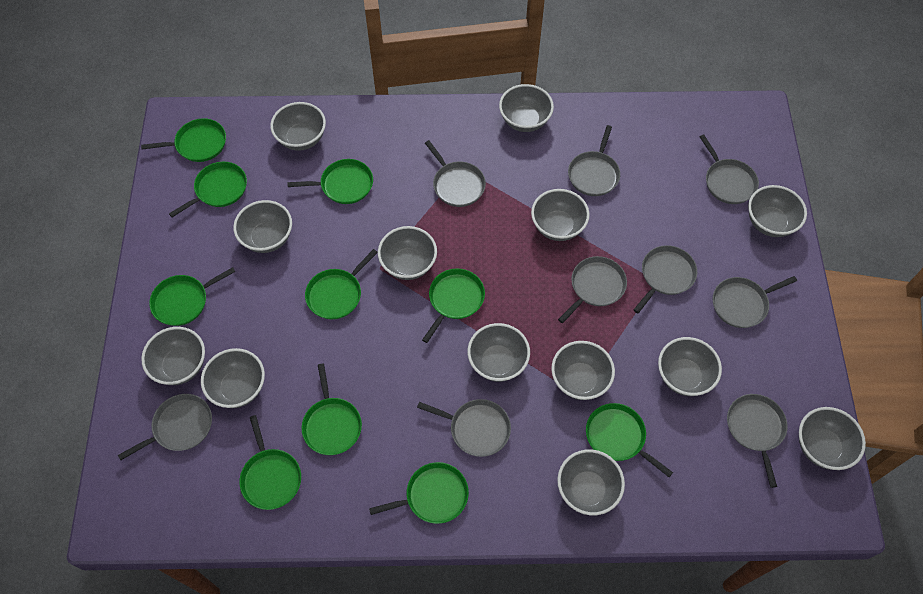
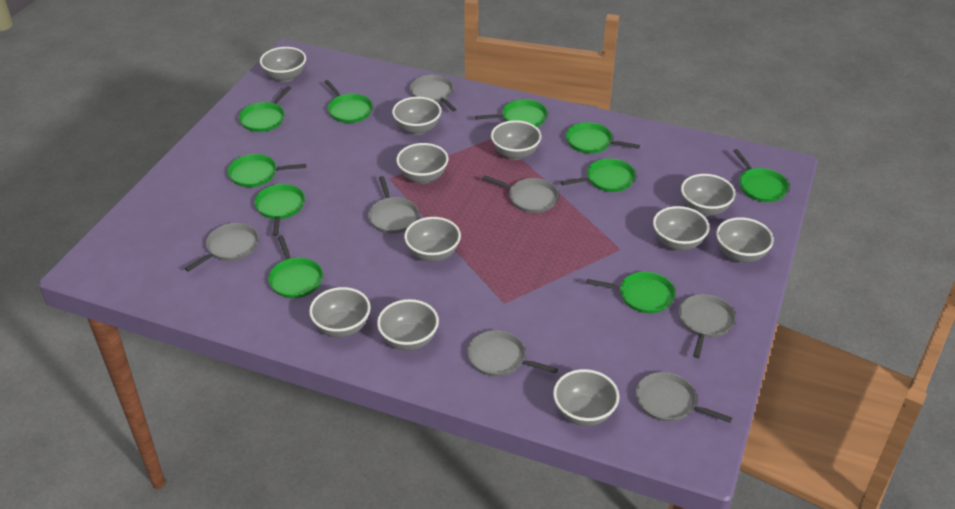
grey bowl: 13 -> 11
grey pan: 9 -> 7

